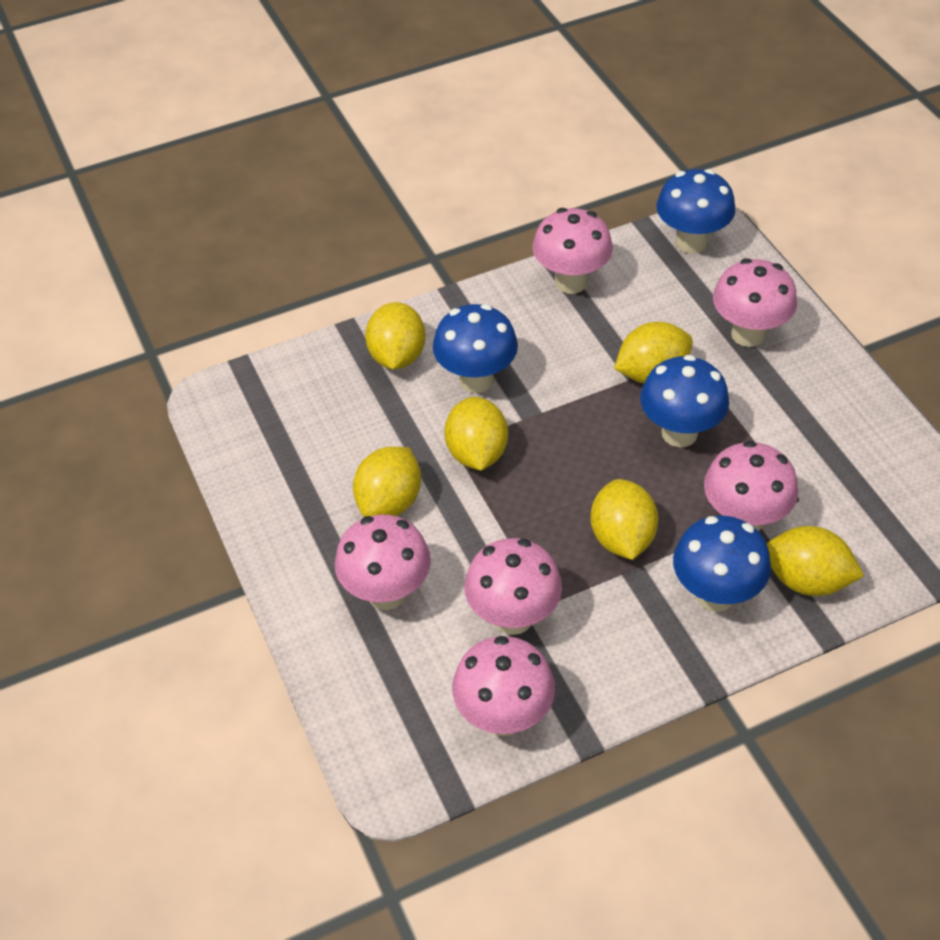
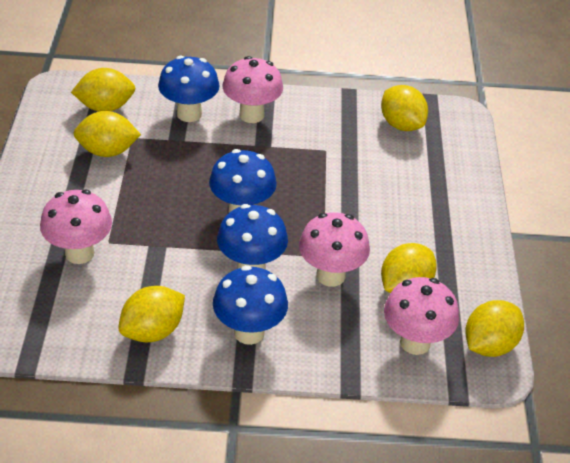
pink mushroom: 6 -> 4

